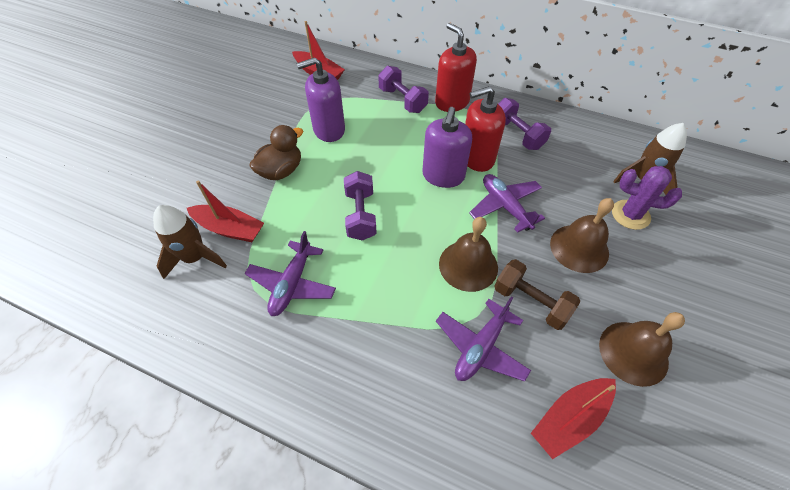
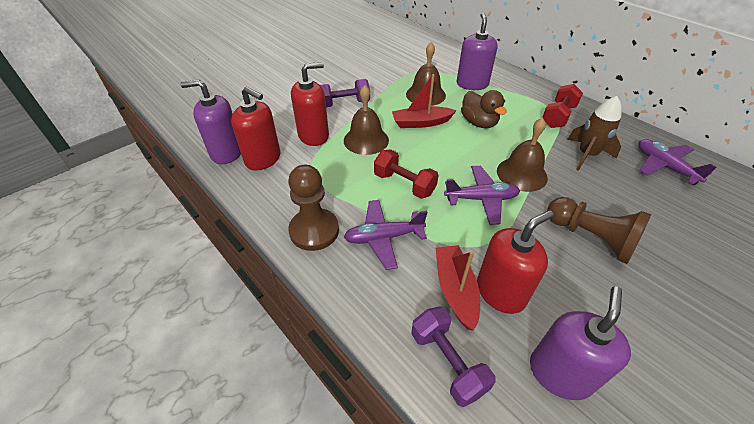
brown dumbbell: 1 -> 0
brown pawn: 0 -> 2
brown rocket: 2 -> 1
purple cactus: 1 -> 0
purple dumbbell: 3 -> 2
purple soap dispenser: 2 -> 3
red boat: 3 -> 2
red dumbbell: 0 -> 2
red soap dispenser: 2 -> 3

